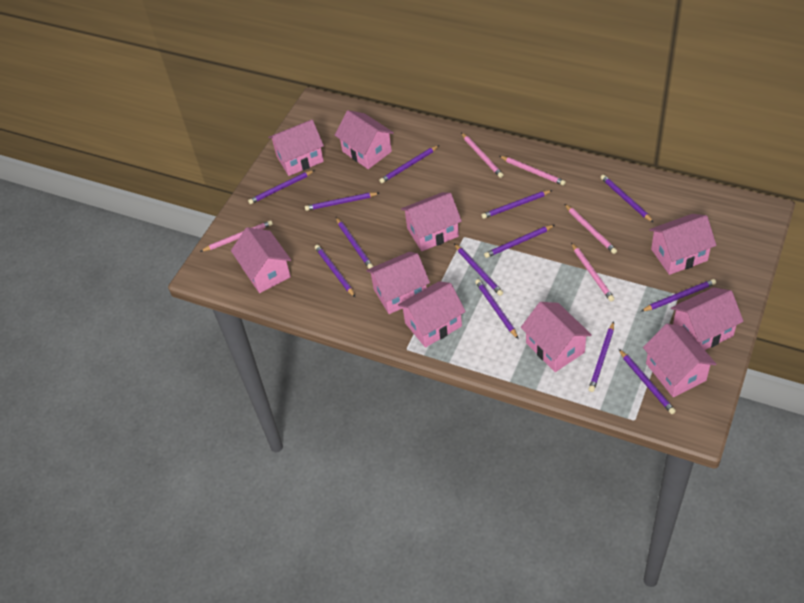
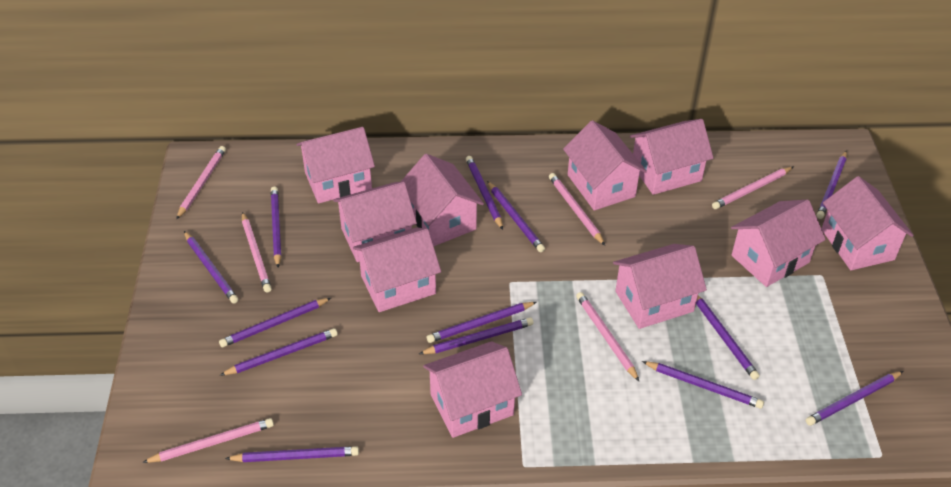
pink pencil: 5 -> 6

